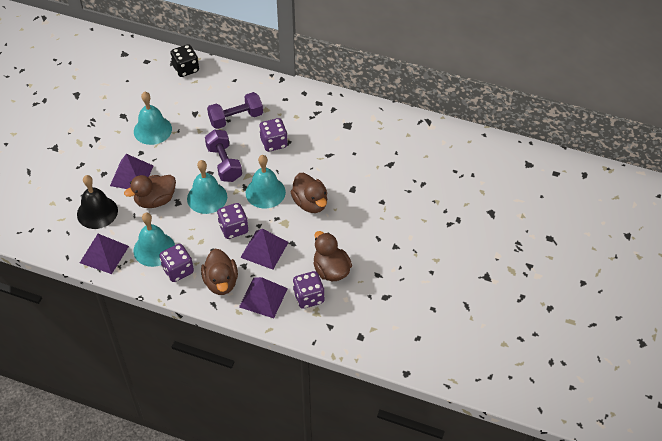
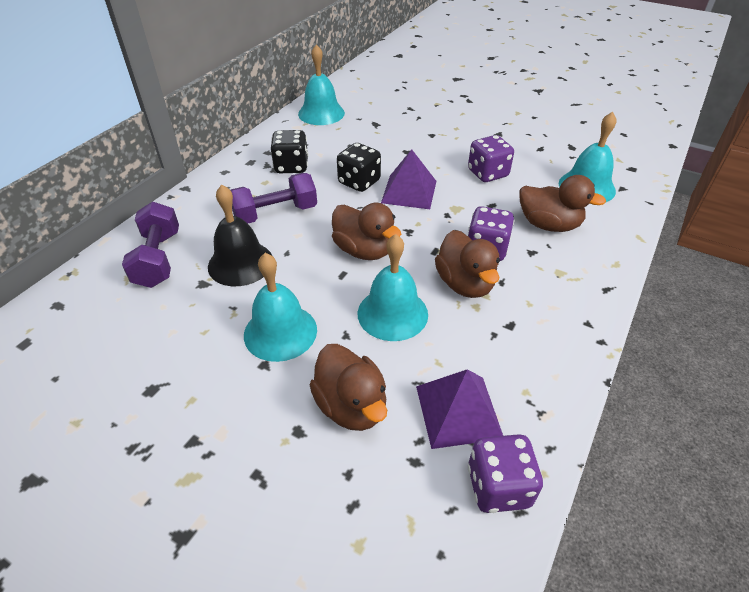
black dice: 1 -> 2
purple dice: 4 -> 3
purple pyramid: 4 -> 2

